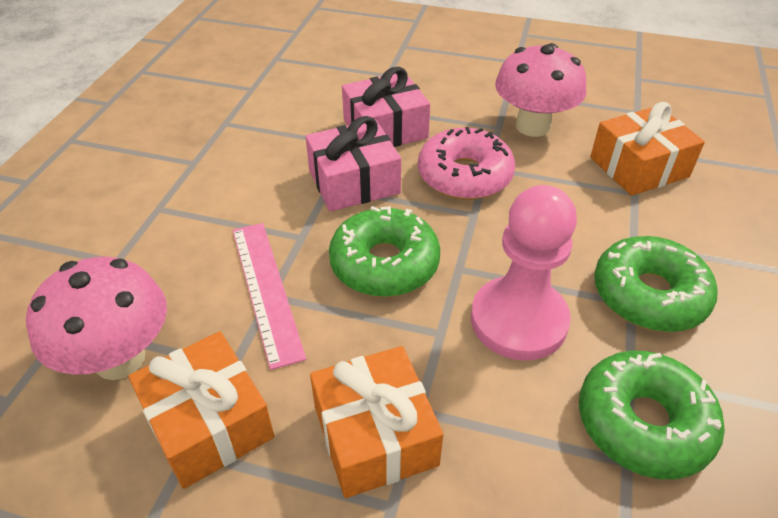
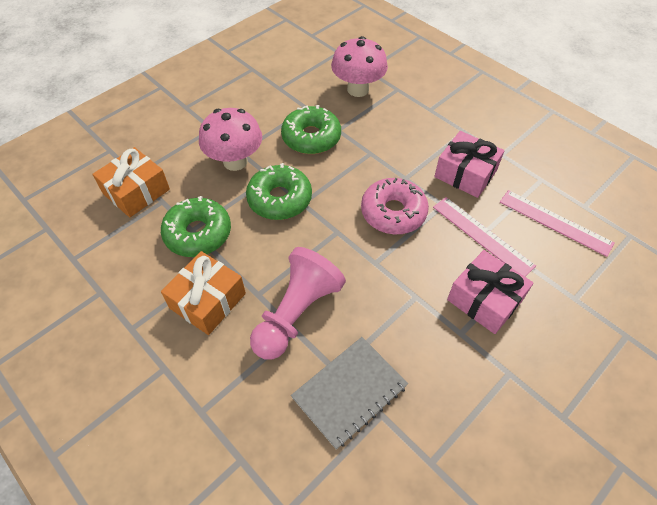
grey notebook: 0 -> 1
orange gift: 3 -> 2
pink ruler: 1 -> 2

